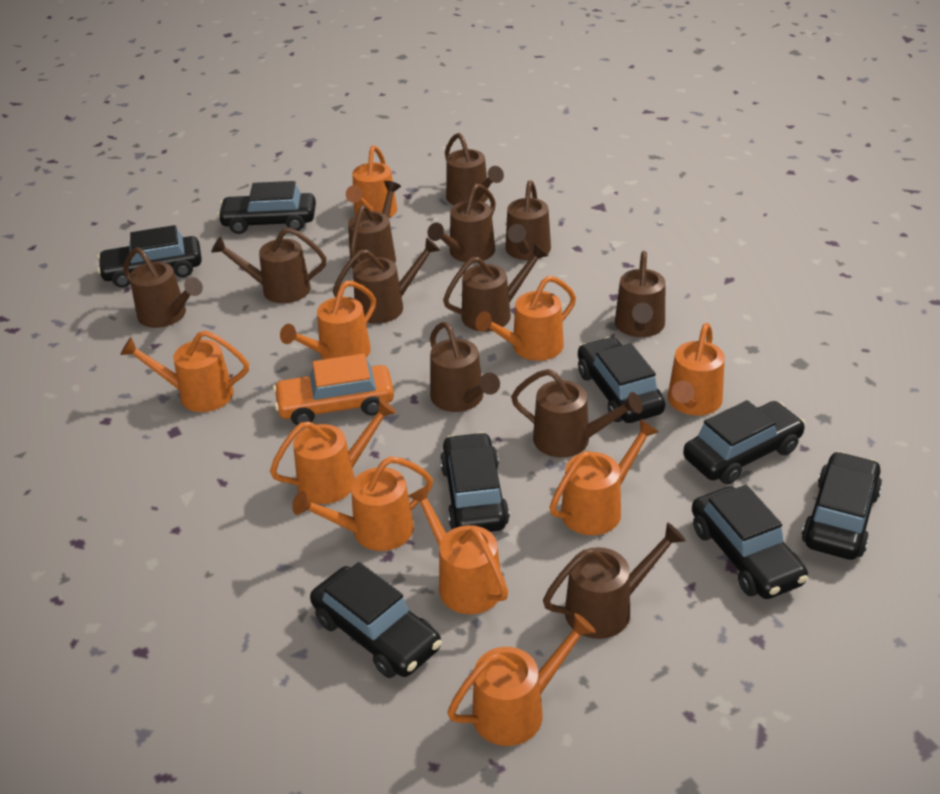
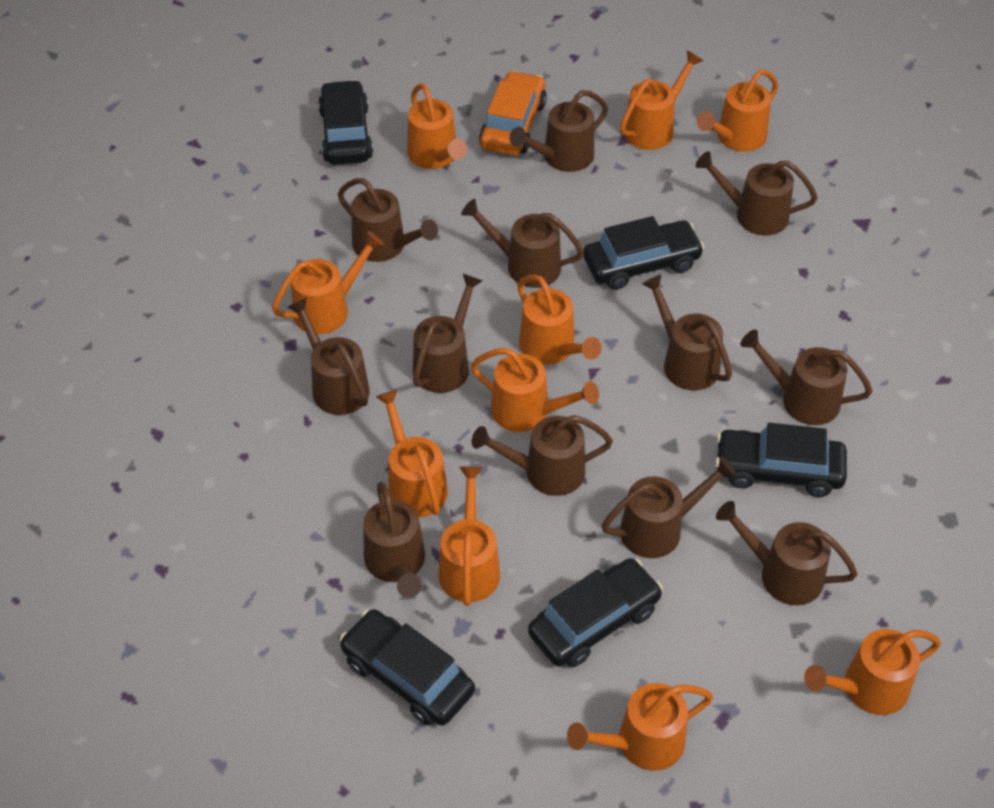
black car: 8 -> 5

